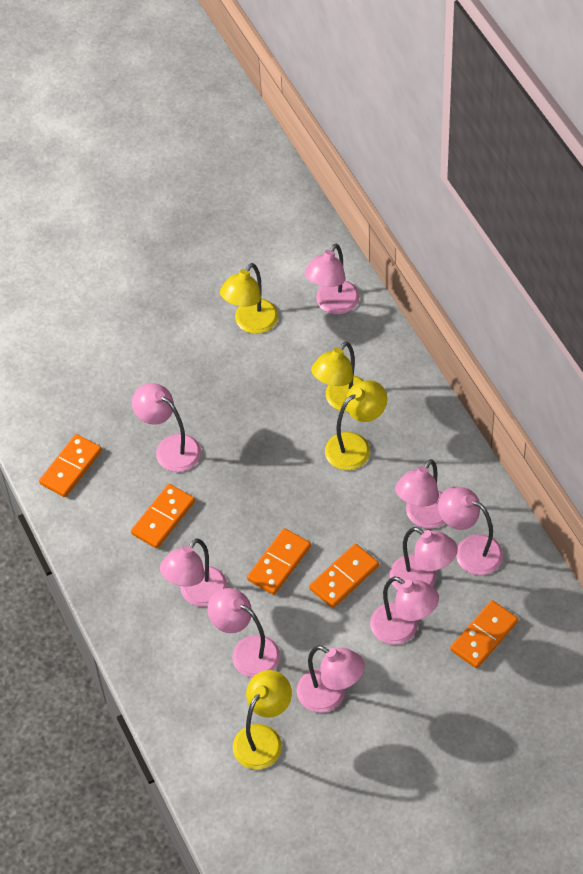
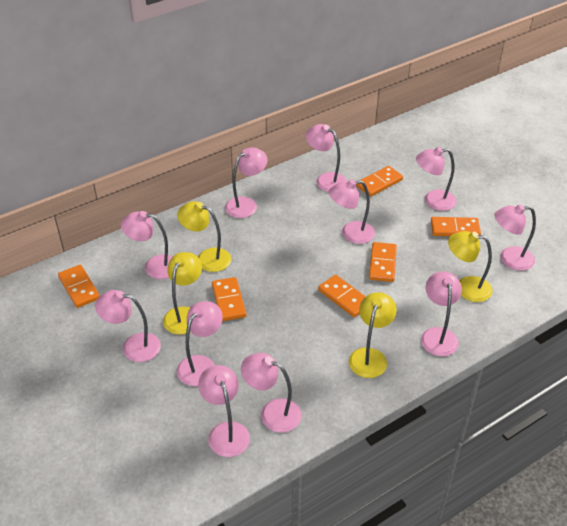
orange domino: 5 -> 6
pink lamp: 9 -> 11

